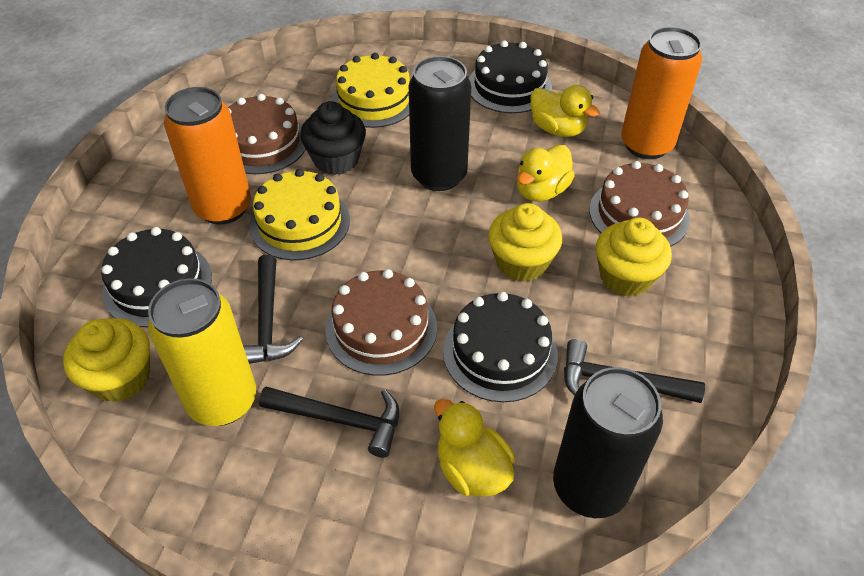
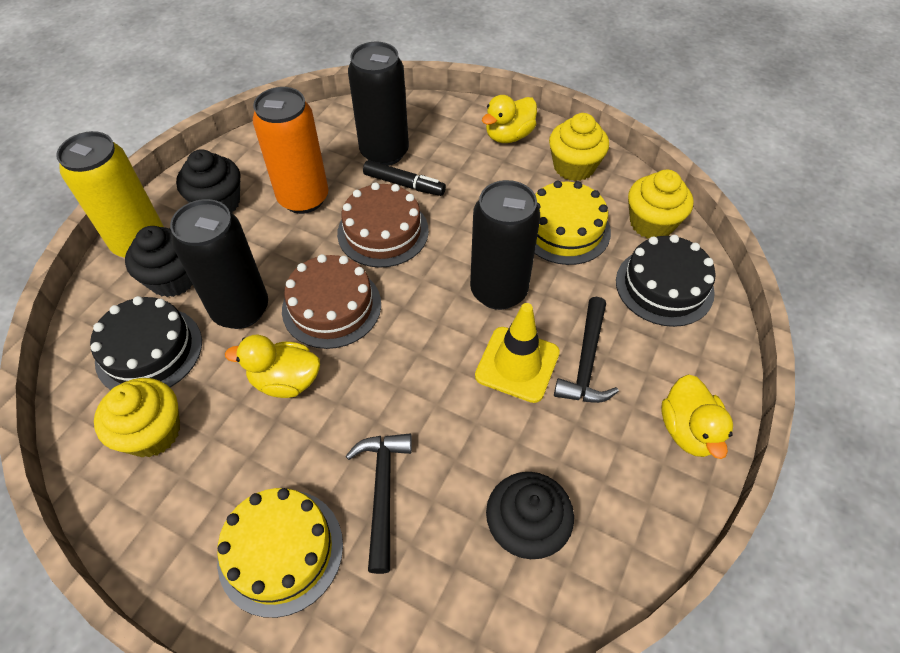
black cake: 3 -> 2
black can: 2 -> 3
black cupcake: 1 -> 3
black hammer: 3 -> 2
black marker: 0 -> 1
brown cake: 3 -> 2
orange can: 2 -> 1
yellow traffic cone: 0 -> 1

